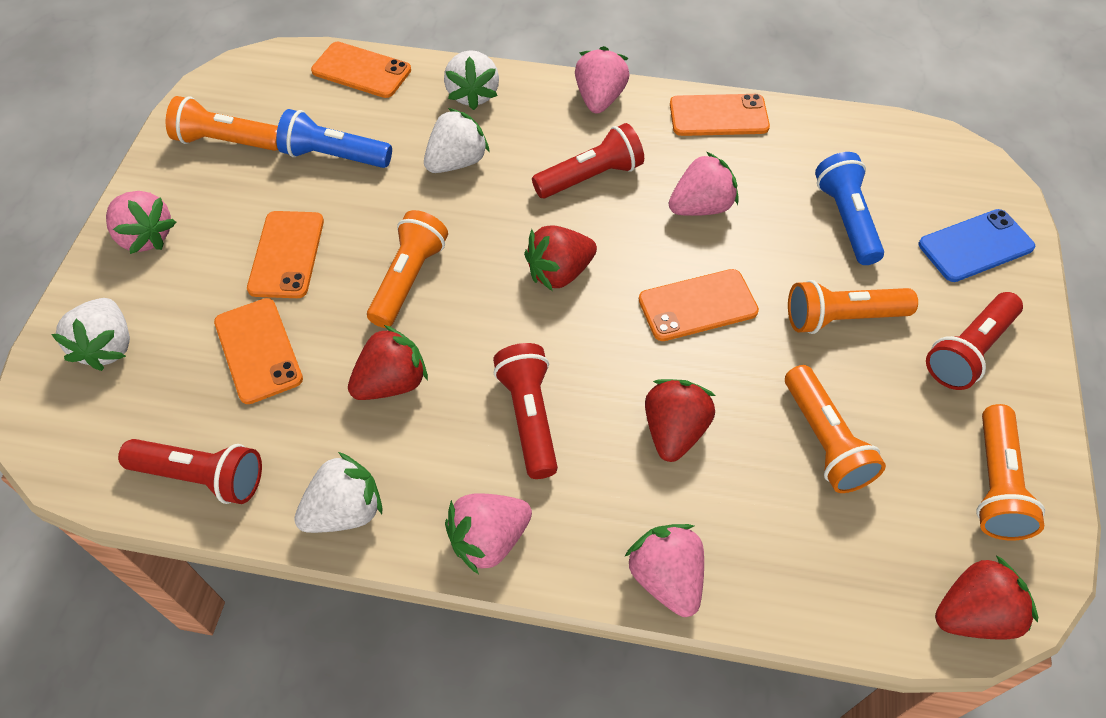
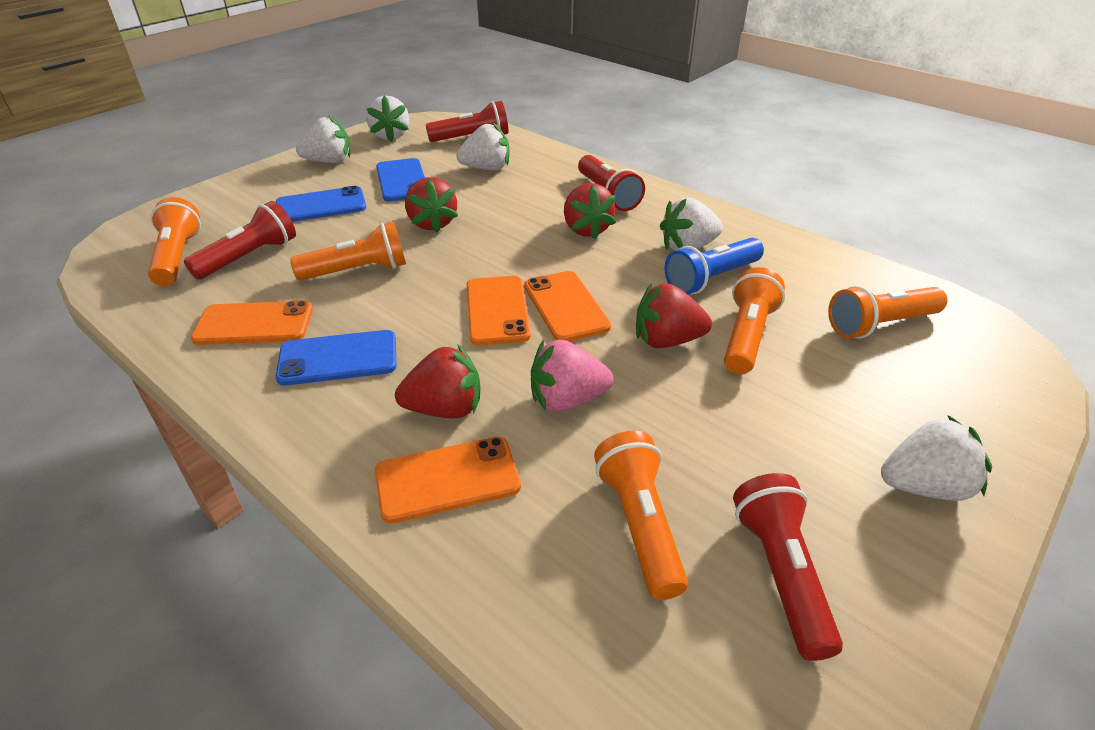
blue flashlight: 2 -> 1
blue phone: 1 -> 3
orange phone: 5 -> 4
pink strawberry: 5 -> 1
white strawberry: 4 -> 5

